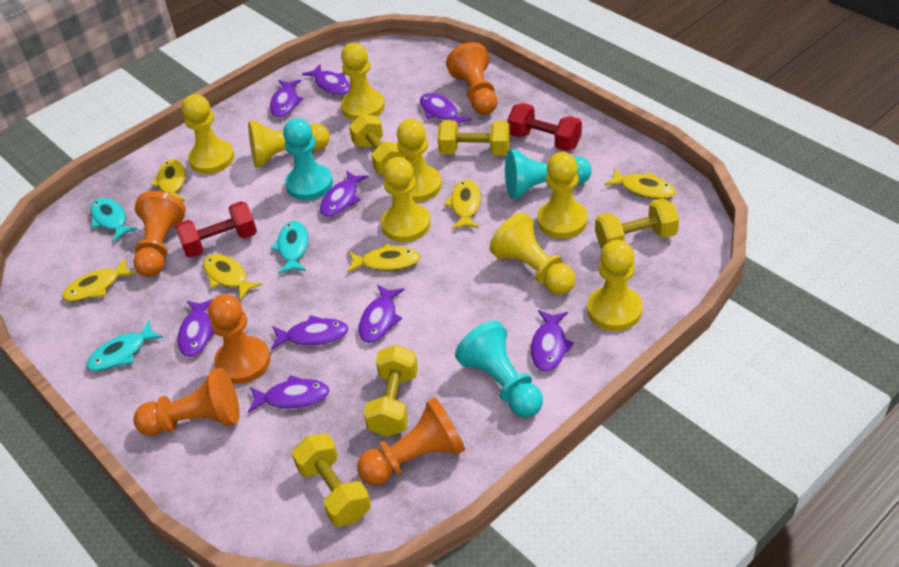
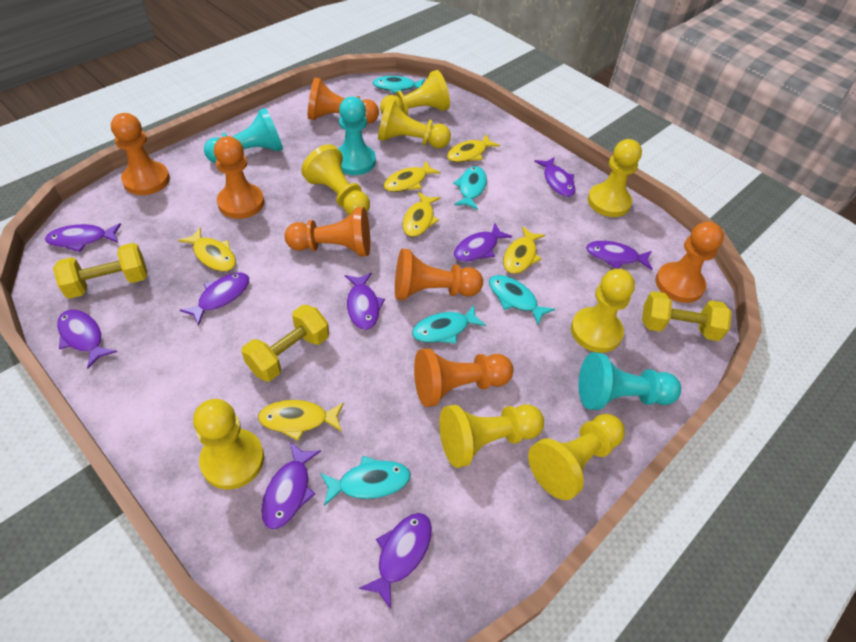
orange pawn: 5 -> 7
red dumbbell: 2 -> 0
turquoise fish: 3 -> 5
yellow dumbbell: 5 -> 3

